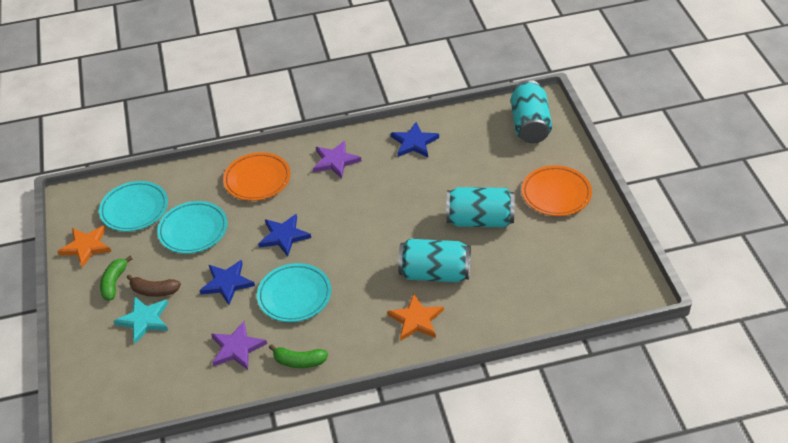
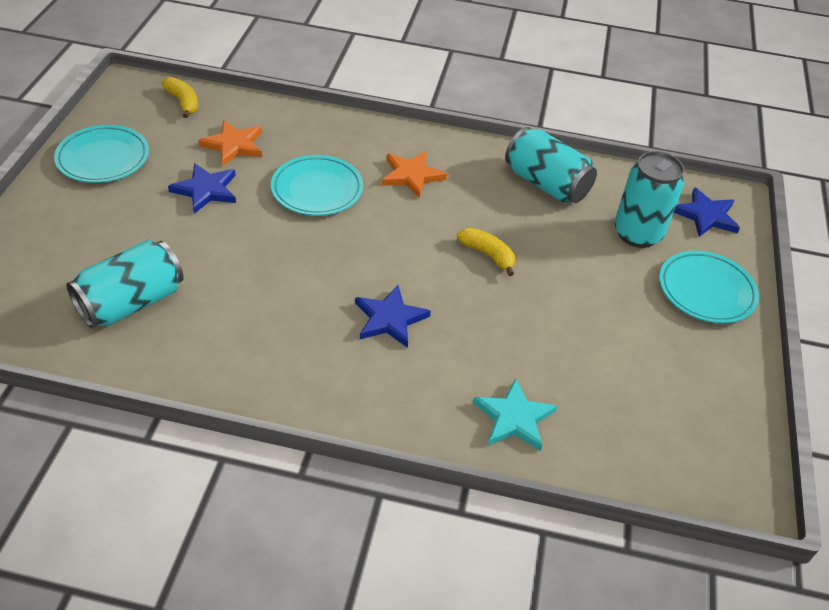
brown banana: 1 -> 0
green banana: 2 -> 0
orange plate: 2 -> 0
purple star: 2 -> 0
yellow banana: 0 -> 2

